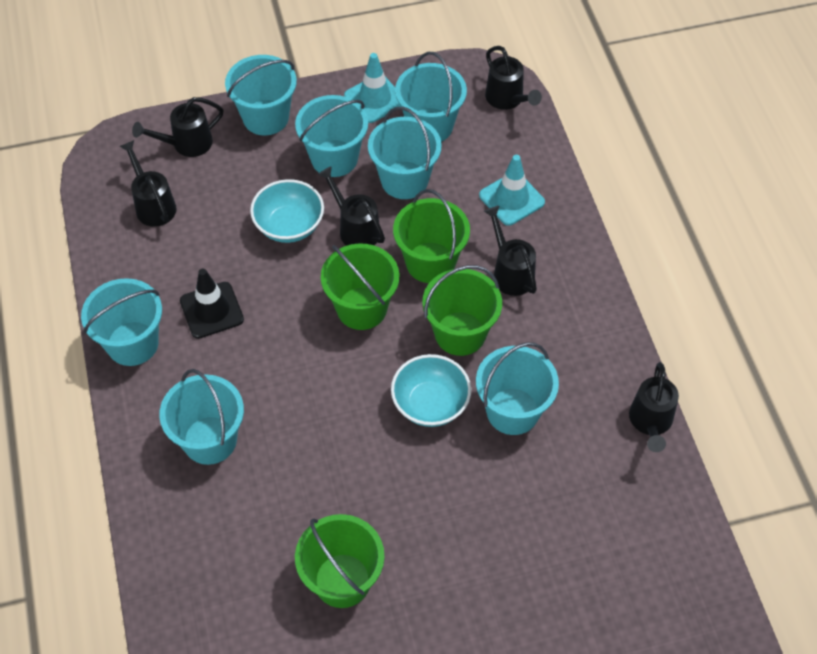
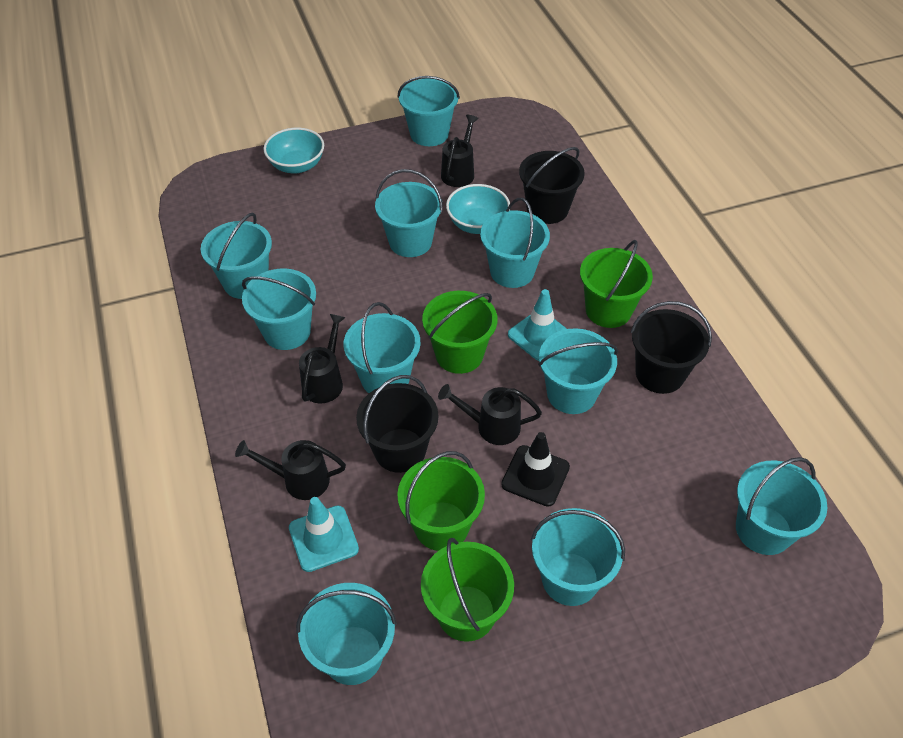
black bucket: 0 -> 3
black watering can: 6 -> 4
turquoise bucket: 7 -> 10

